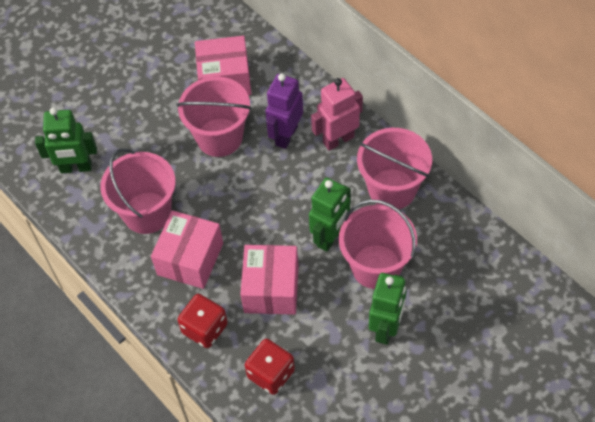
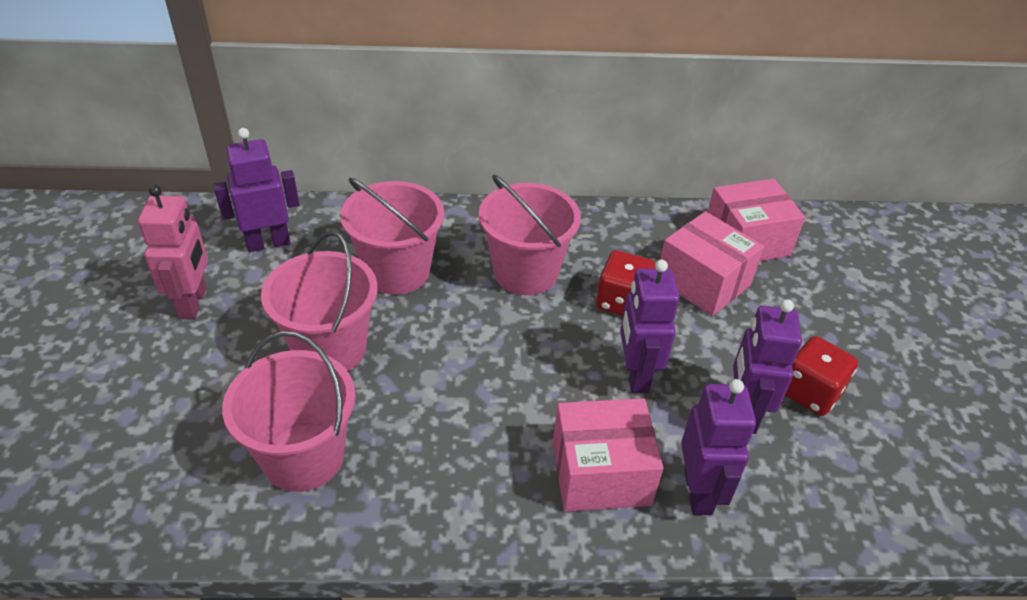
green robot: 3 -> 0
purple robot: 1 -> 4

